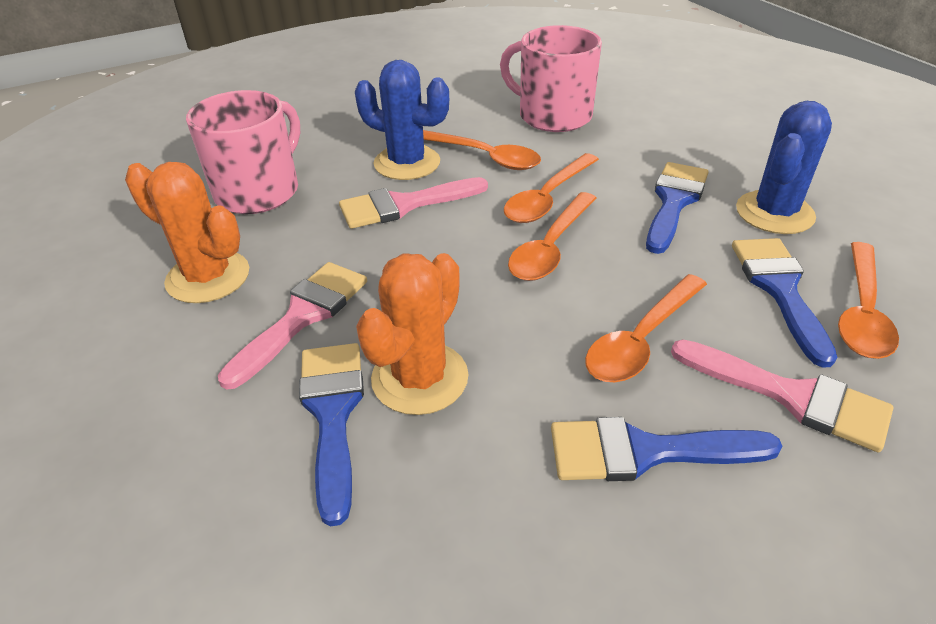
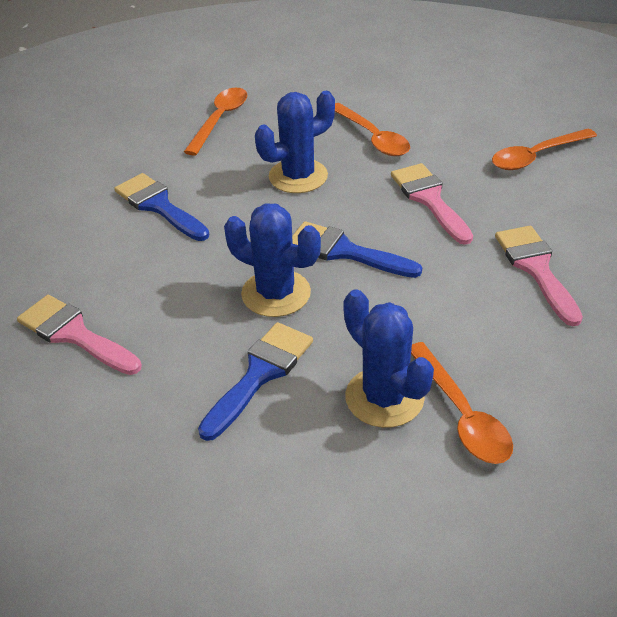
blue brush: 4 -> 3
blue cactus: 2 -> 3
orange cactus: 2 -> 0
orange spoon: 5 -> 4
pink mug: 2 -> 0

